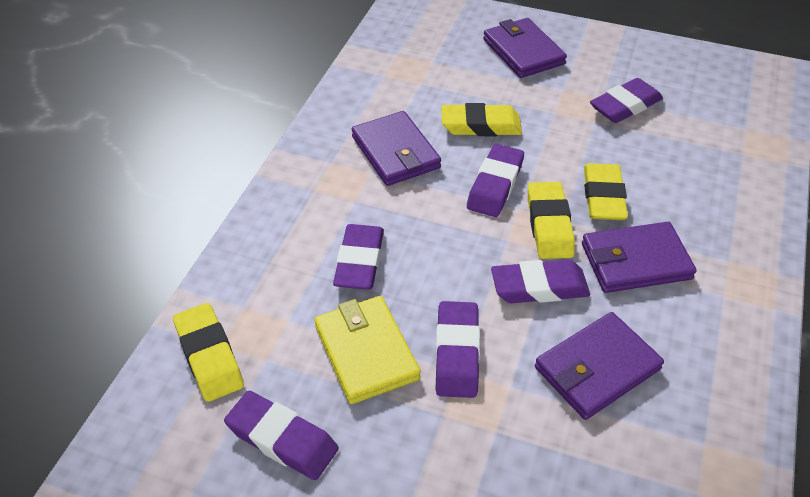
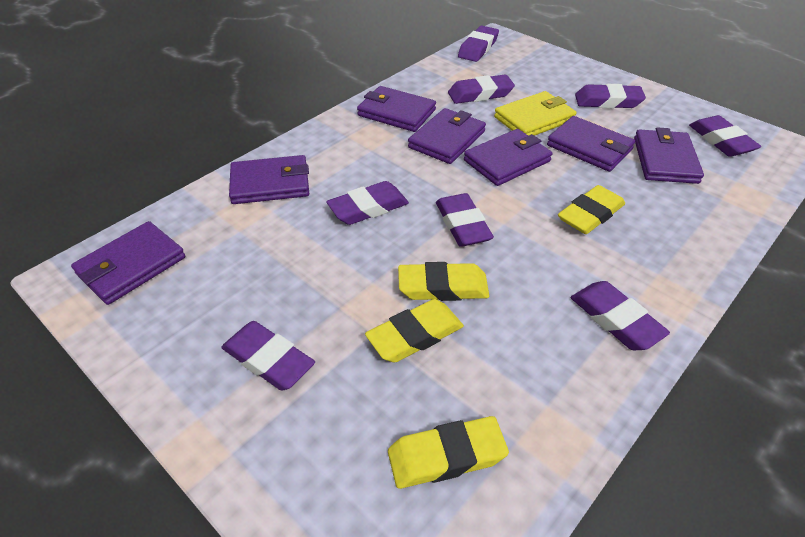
purple eraser: 6 -> 8
purple wallet: 4 -> 7

